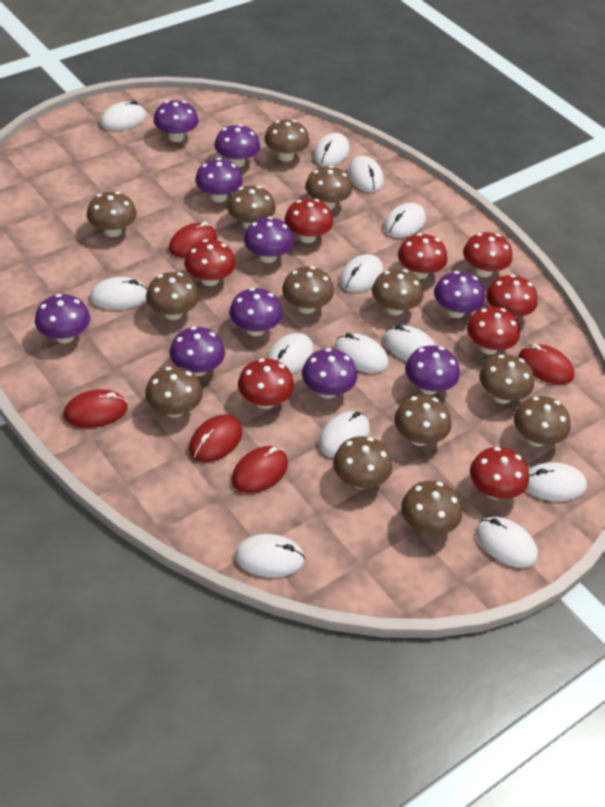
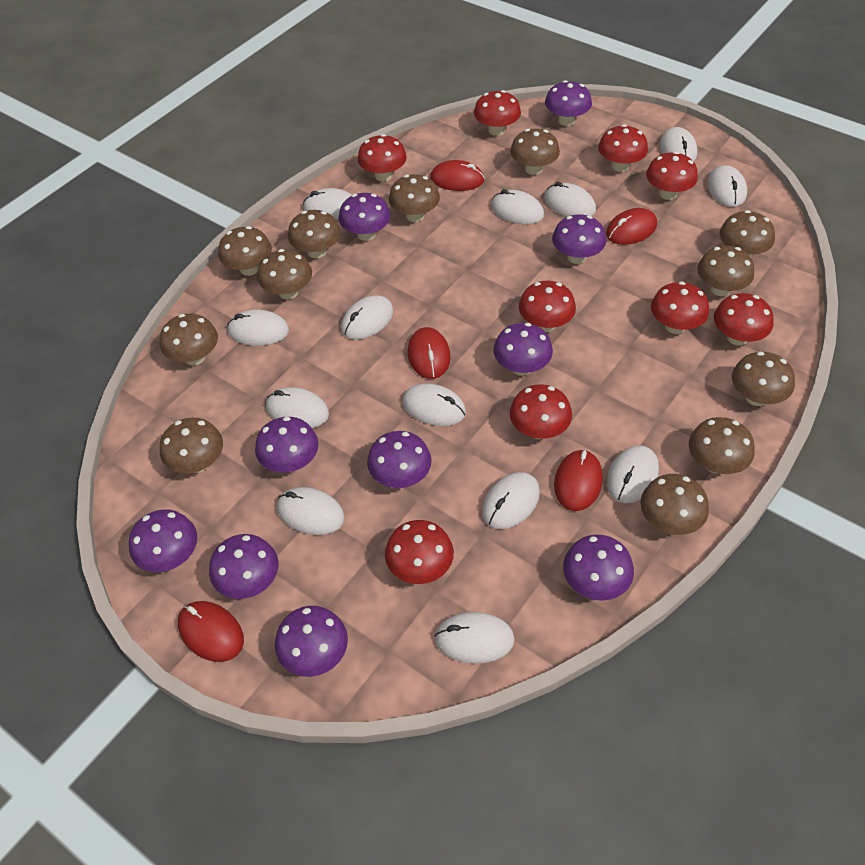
brown mushroom: 13 -> 12
red mushroom: 8 -> 9

